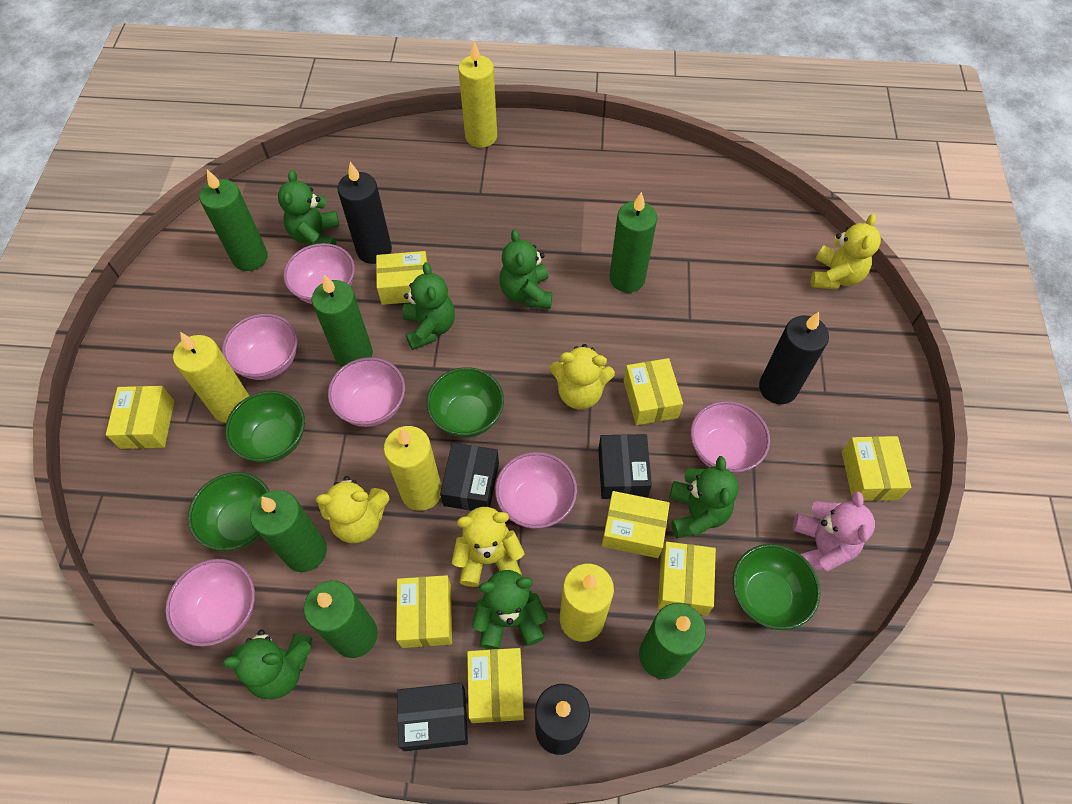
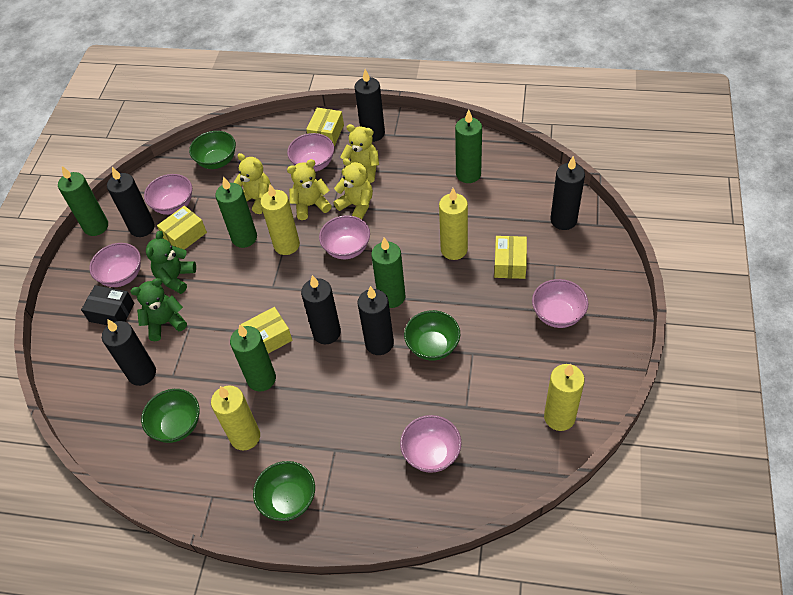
black box: 3 -> 1
black candle: 3 -> 6
green candle: 6 -> 5
green teddy bear: 6 -> 2
pink teddy bear: 1 -> 0
yellow box: 8 -> 4

